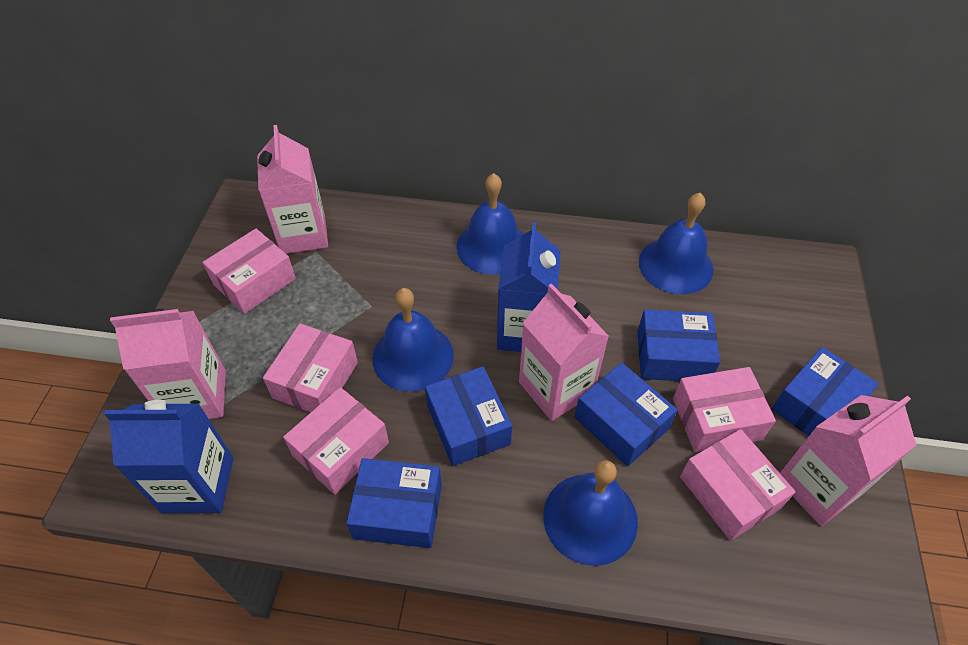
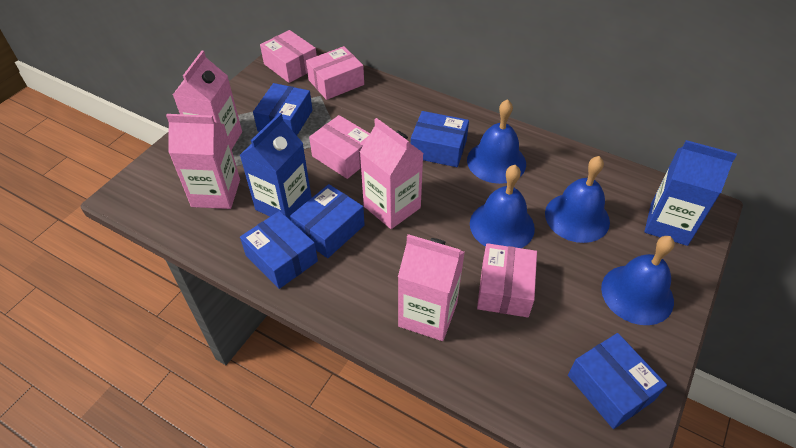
pink box: 5 -> 4

